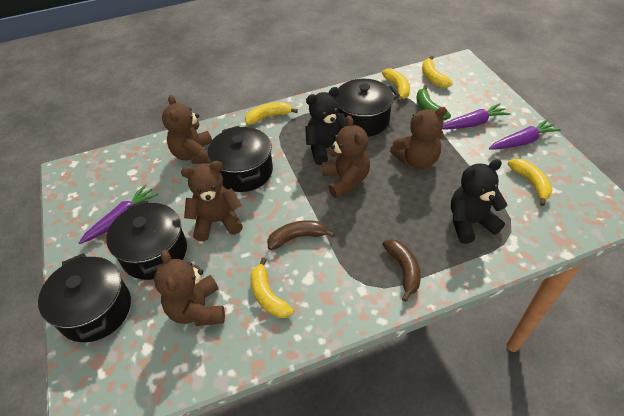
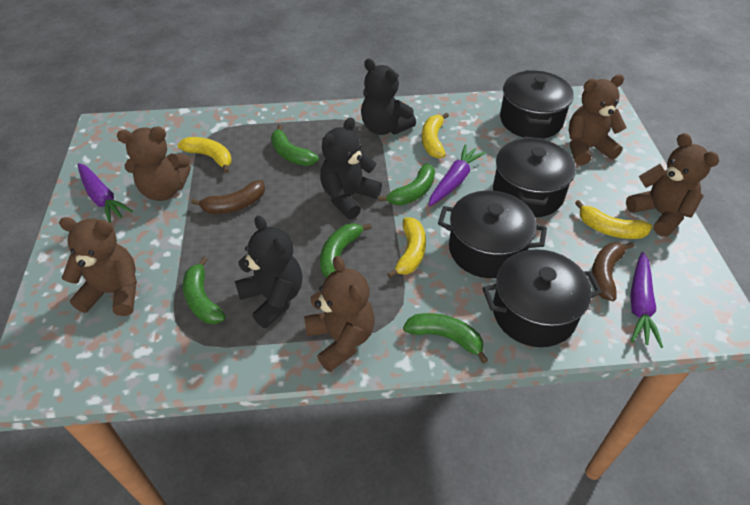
black teddy bear: 2 -> 3
green banana: 1 -> 5
yellow banana: 5 -> 4

